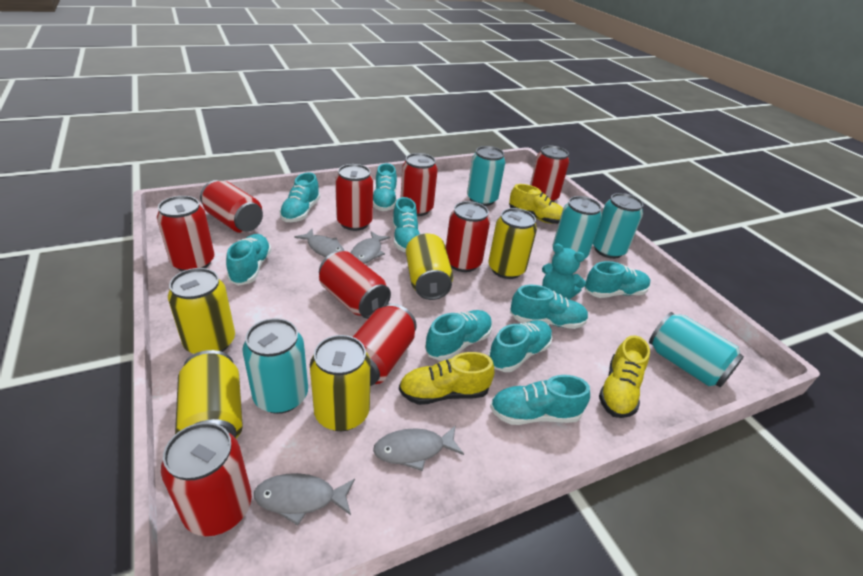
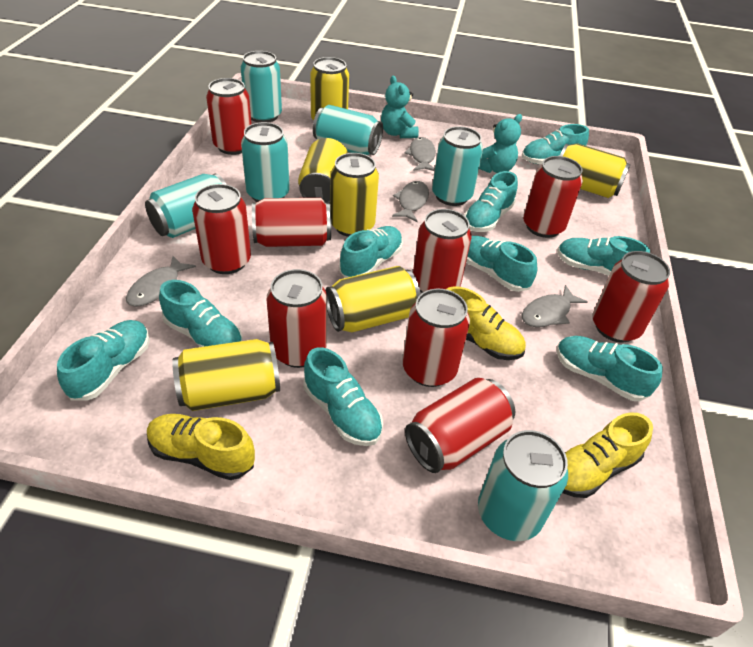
turquoise can: 5 -> 6
turquoise teddy bear: 1 -> 2
yellow can: 5 -> 6

